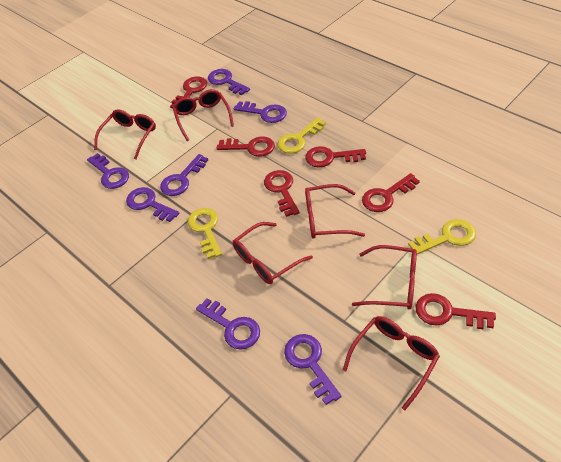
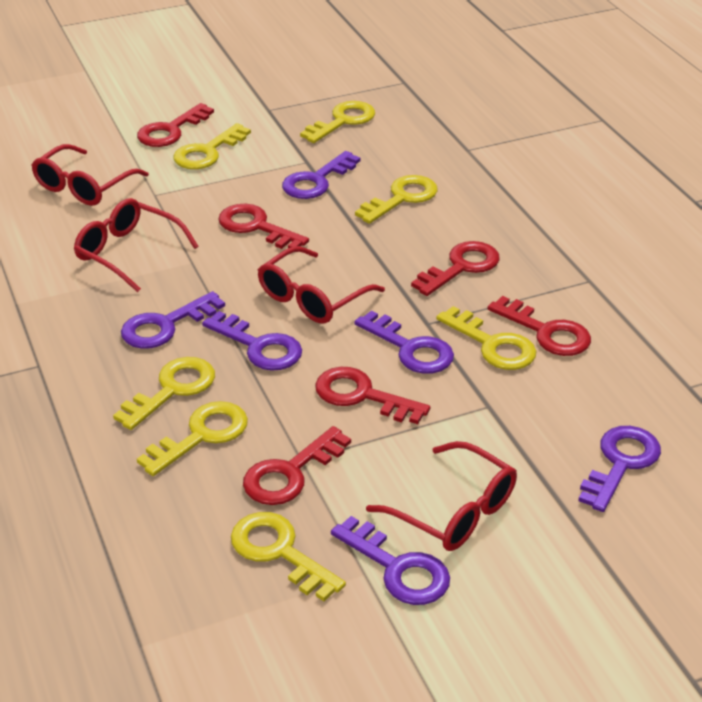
purple key: 7 -> 6
red glasses: 6 -> 4
yellow key: 3 -> 7

